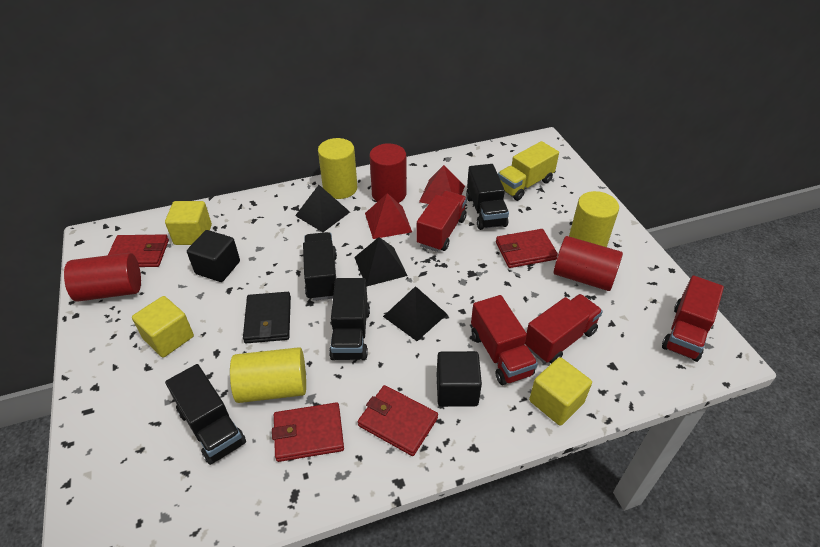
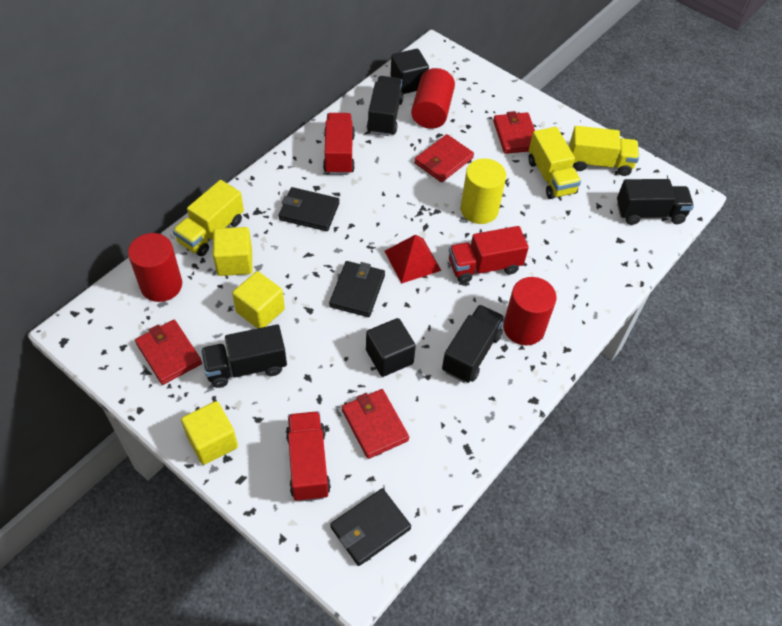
black pyramid: 3 -> 0
black wallet: 1 -> 3
red pyramid: 2 -> 1
red truck: 4 -> 3
yellow cylinder: 3 -> 1
yellow truck: 1 -> 3

